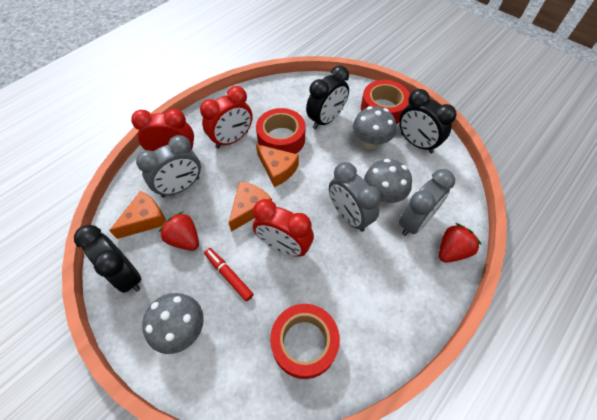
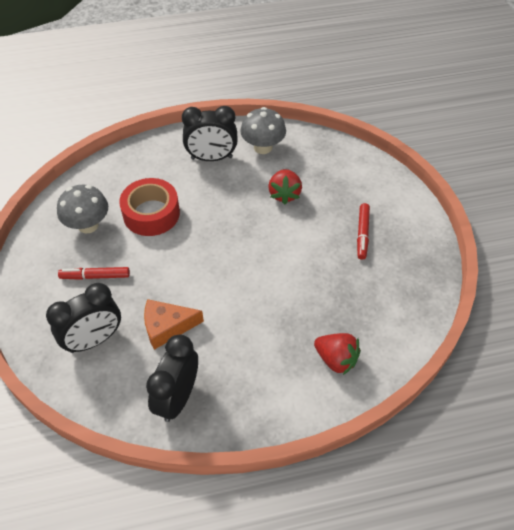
grey clock: 3 -> 0
grey mushroom: 3 -> 2
orange cheese: 3 -> 1
red clock: 3 -> 0
red marker: 1 -> 2
red tape: 3 -> 1

